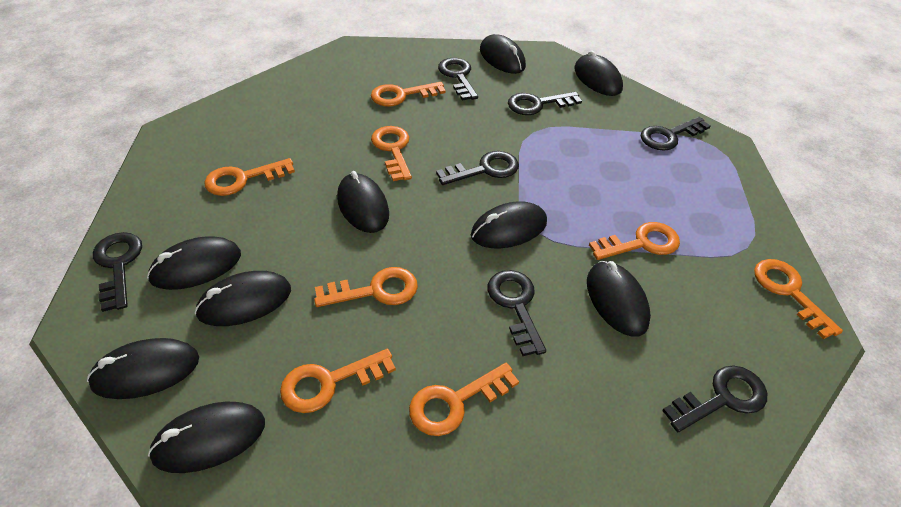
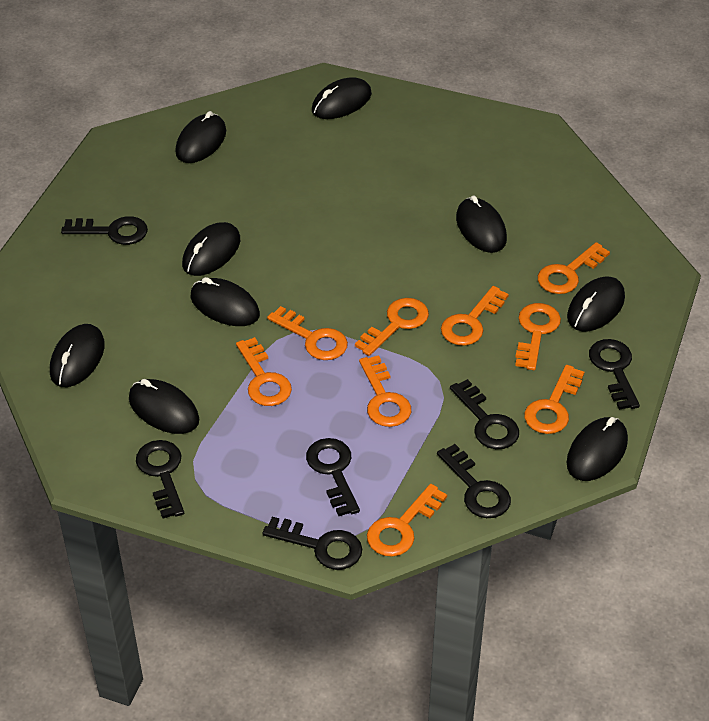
orange key: 8 -> 9

